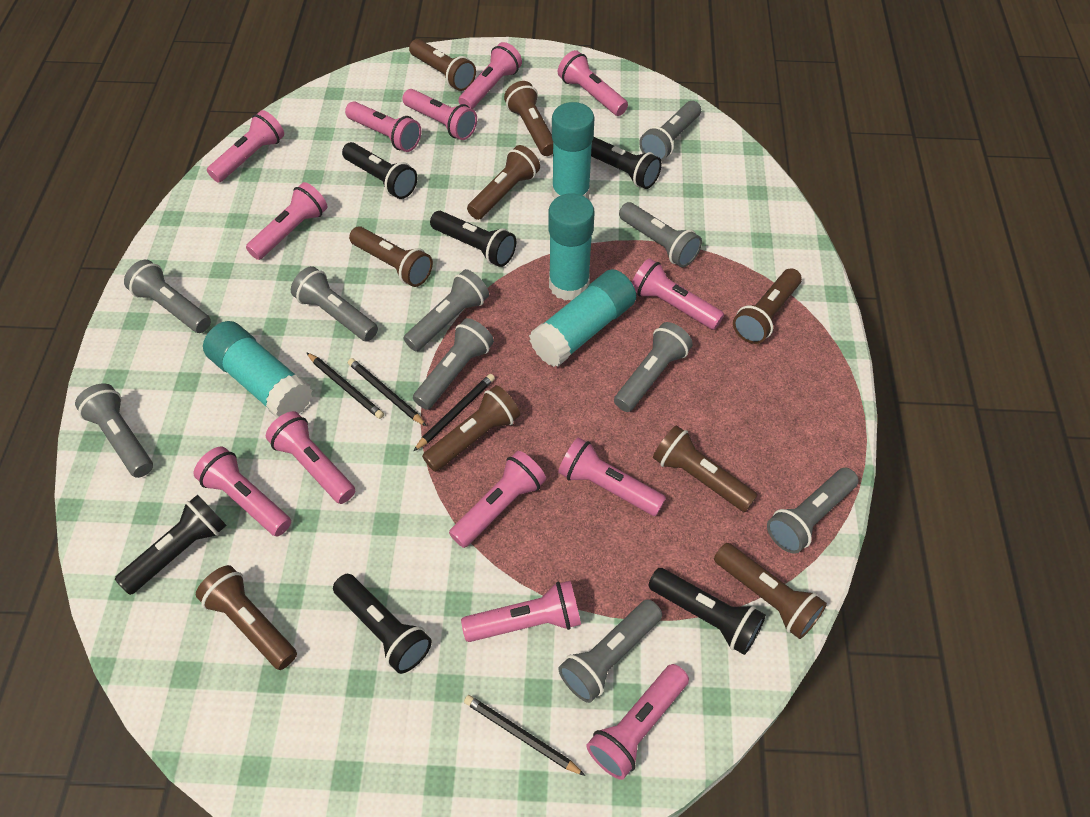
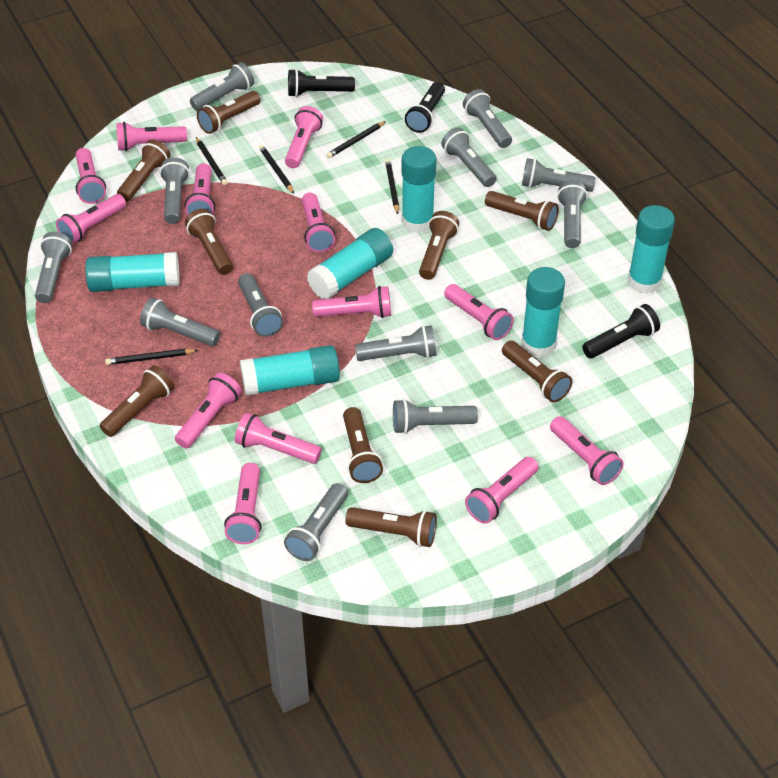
black flashlight: 6 -> 3
black pencil: 4 -> 5
grey flashlight: 10 -> 12
turquoise glue stick: 4 -> 6

